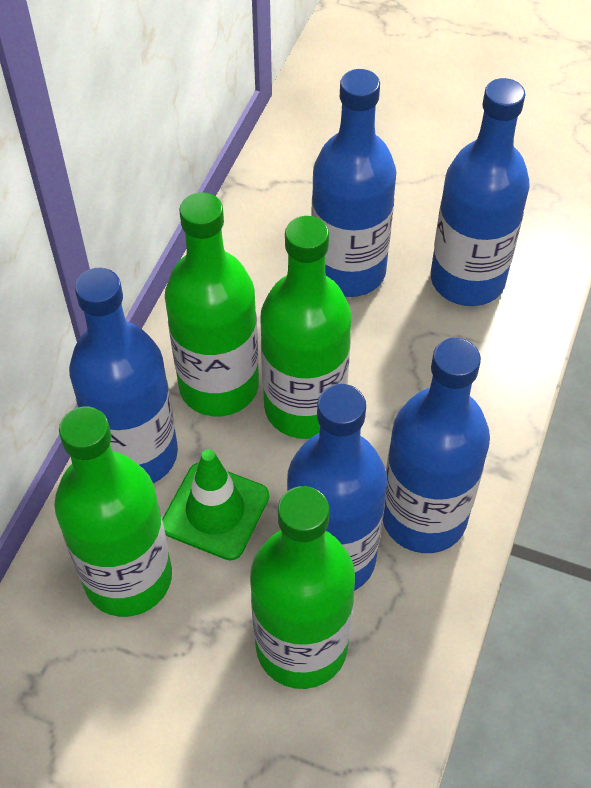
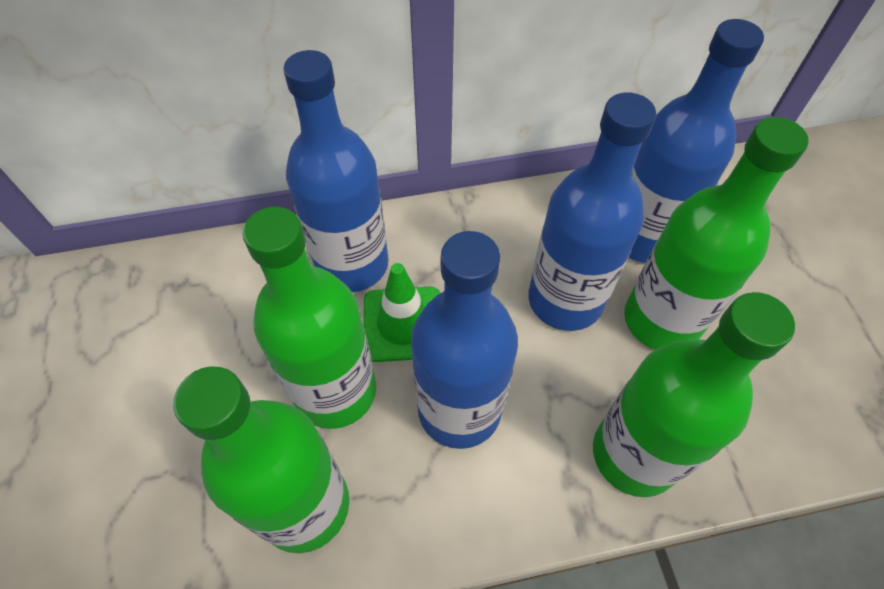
blue bottle: 5 -> 4

